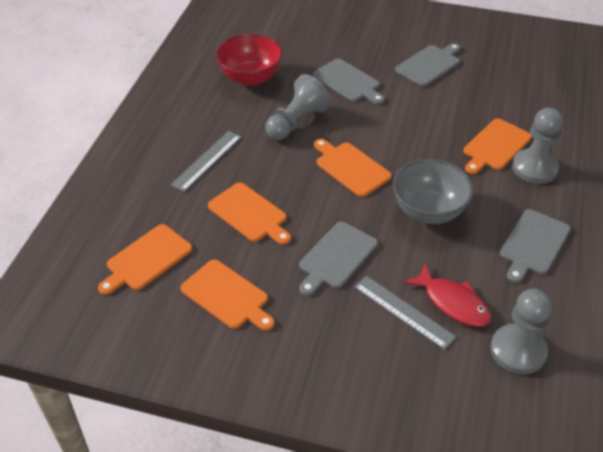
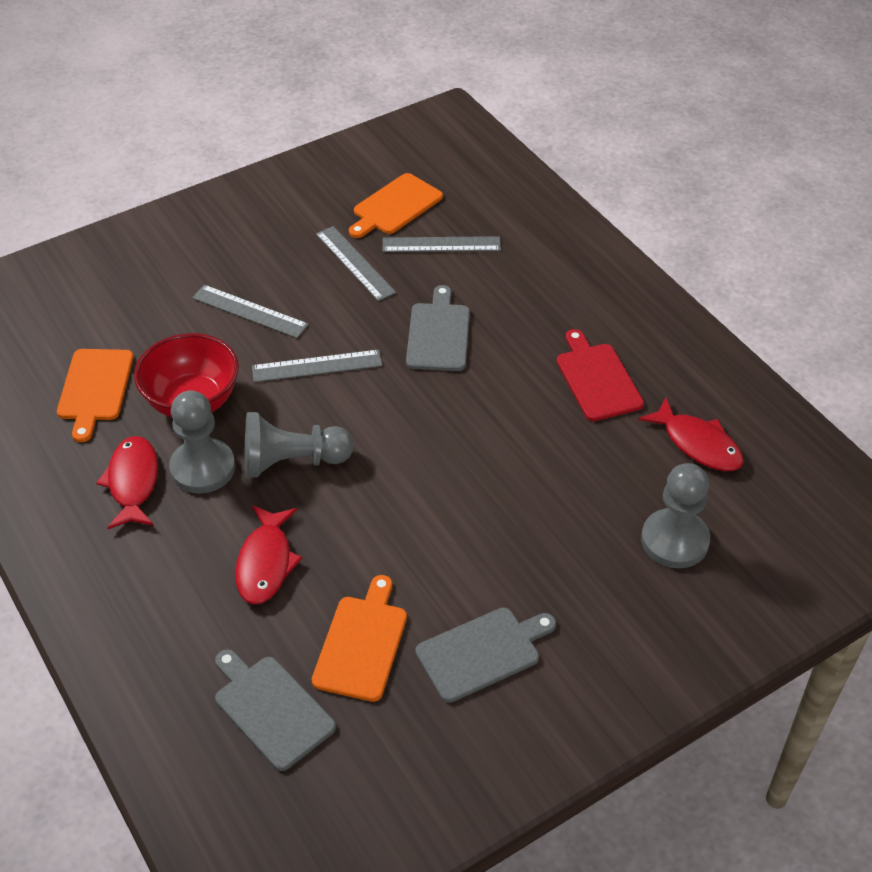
grey bowl: 1 -> 0
grey cutting board: 4 -> 3
grey ruler: 2 -> 4
orange cutting board: 5 -> 3
red cutting board: 0 -> 1
red fish: 1 -> 3

